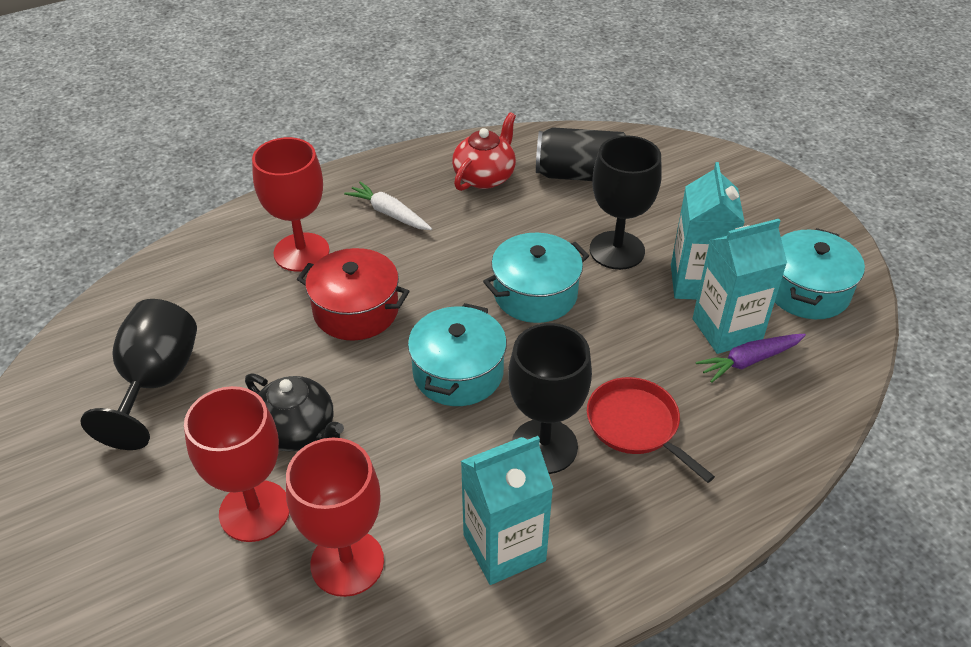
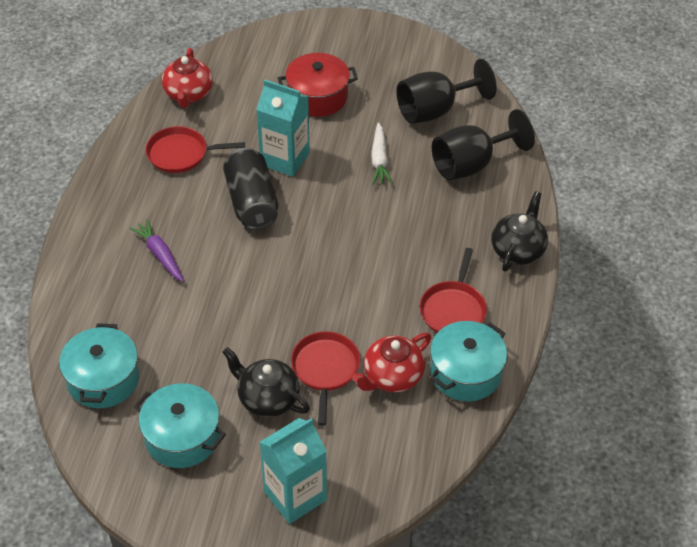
black goblet: 3 -> 2
black teapot: 1 -> 2
red goblet: 3 -> 0
red pan: 1 -> 3
red teapot: 1 -> 2
turquoise carton: 3 -> 2

